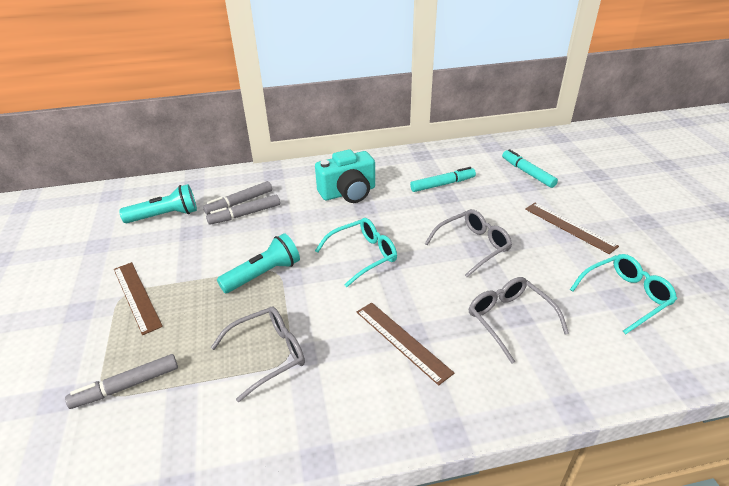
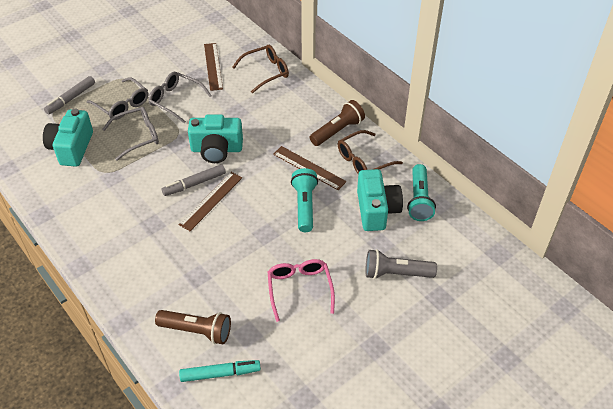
brown flashlight: 0 -> 2
brown glasses: 0 -> 2
grey flashlight: 0 -> 1
grey marker: 3 -> 2
pink glasses: 0 -> 1
turquoise camera: 1 -> 3
turquoise glasses: 2 -> 0
turquoise marker: 2 -> 1

